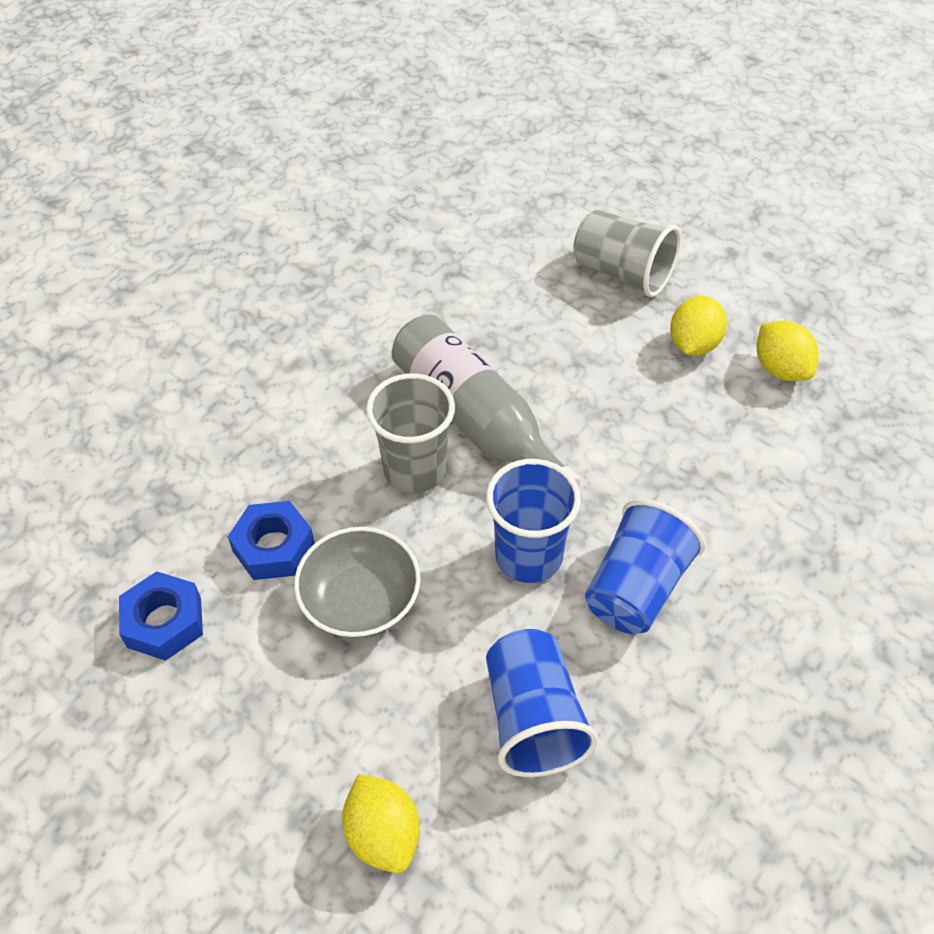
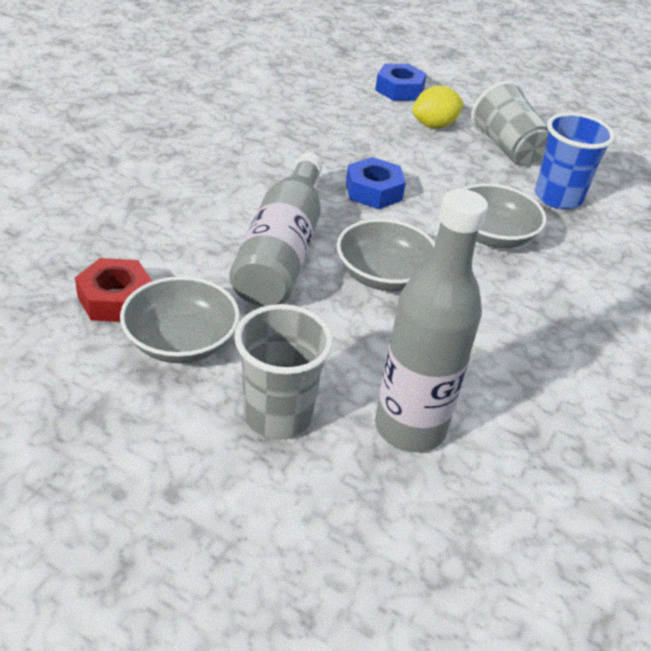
blue cup: 3 -> 1
grey bottle: 1 -> 2
grey bowl: 1 -> 3
red nut: 0 -> 1
yellow lemon: 3 -> 1

